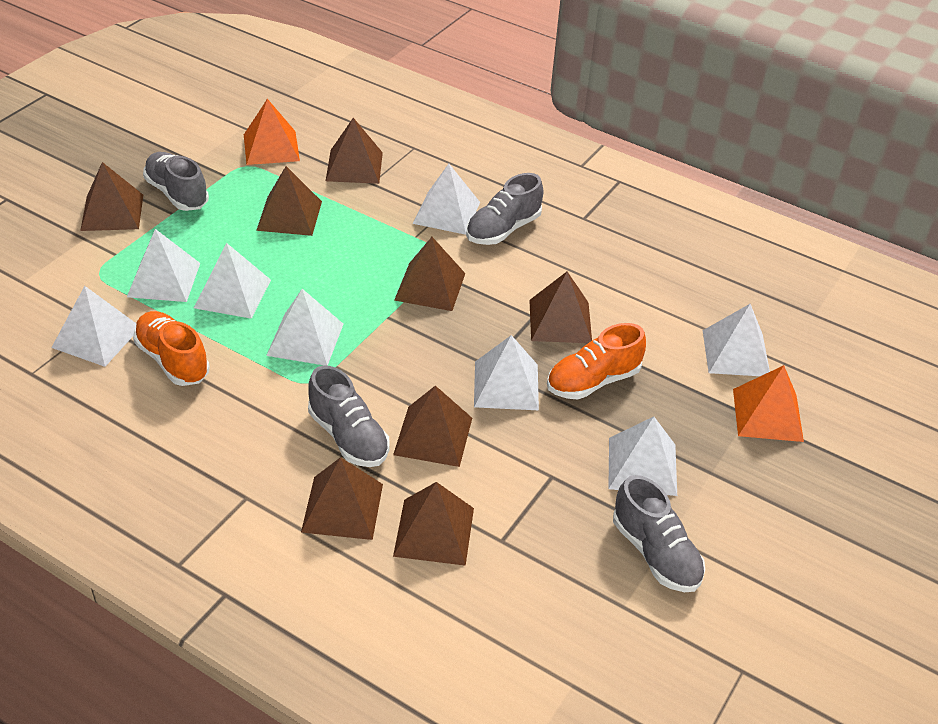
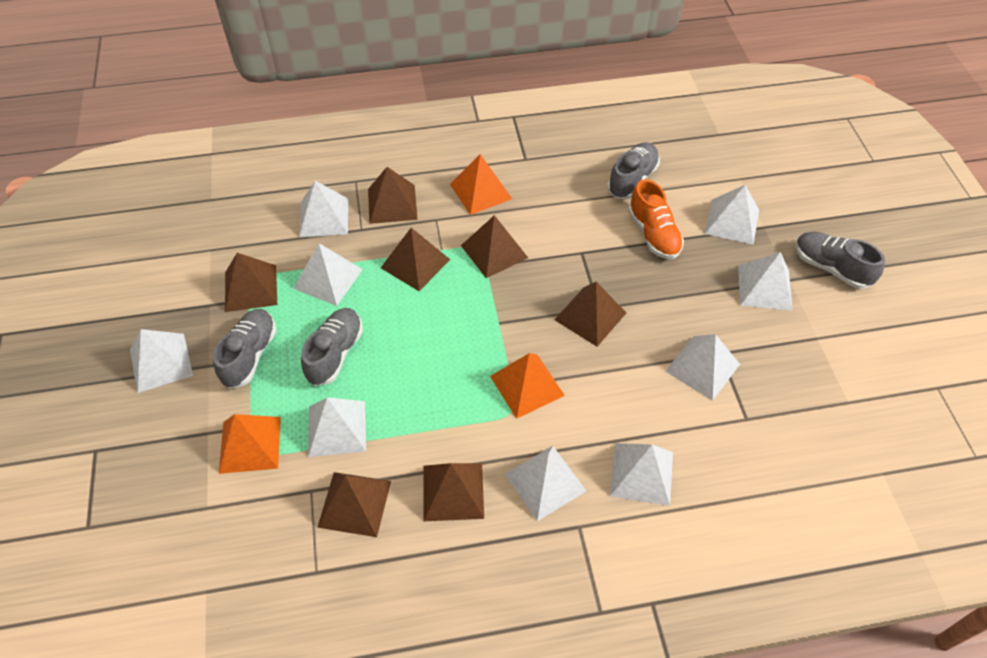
brown pyramid: 8 -> 7
orange pyramid: 2 -> 3
orange shoe: 2 -> 1
white pyramid: 8 -> 9

